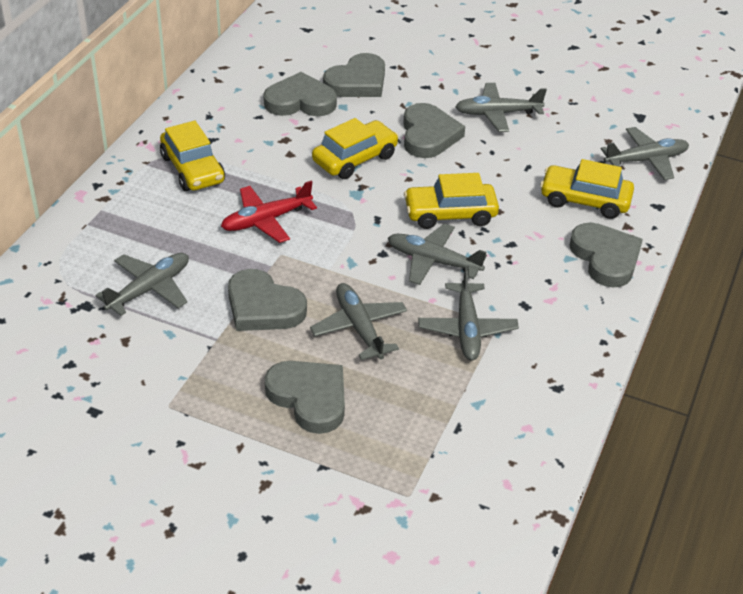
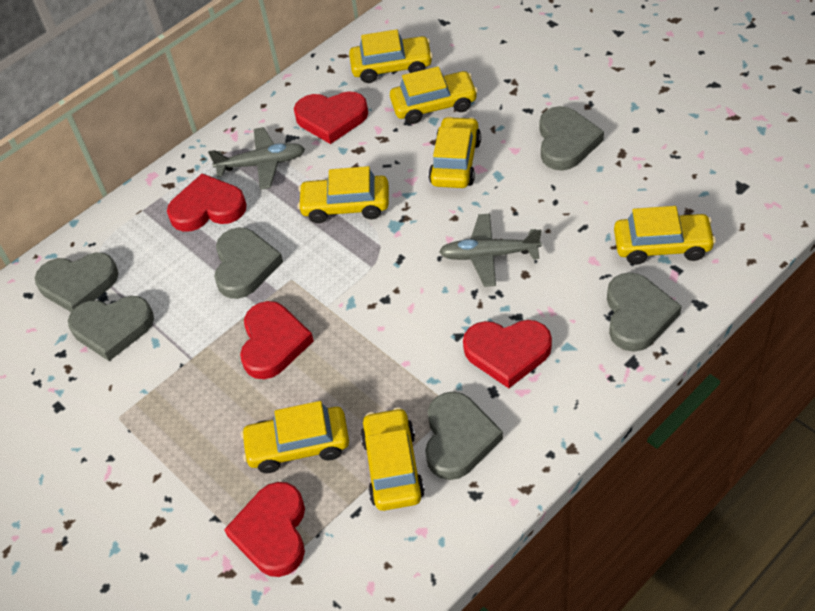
grey plane: 6 -> 2
red heart: 0 -> 5
red plane: 1 -> 0
yellow car: 4 -> 7

